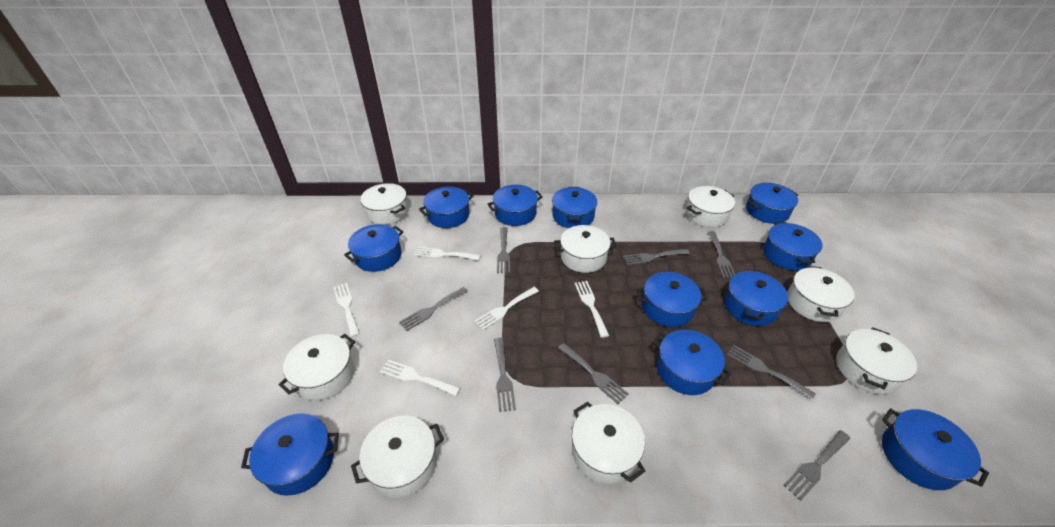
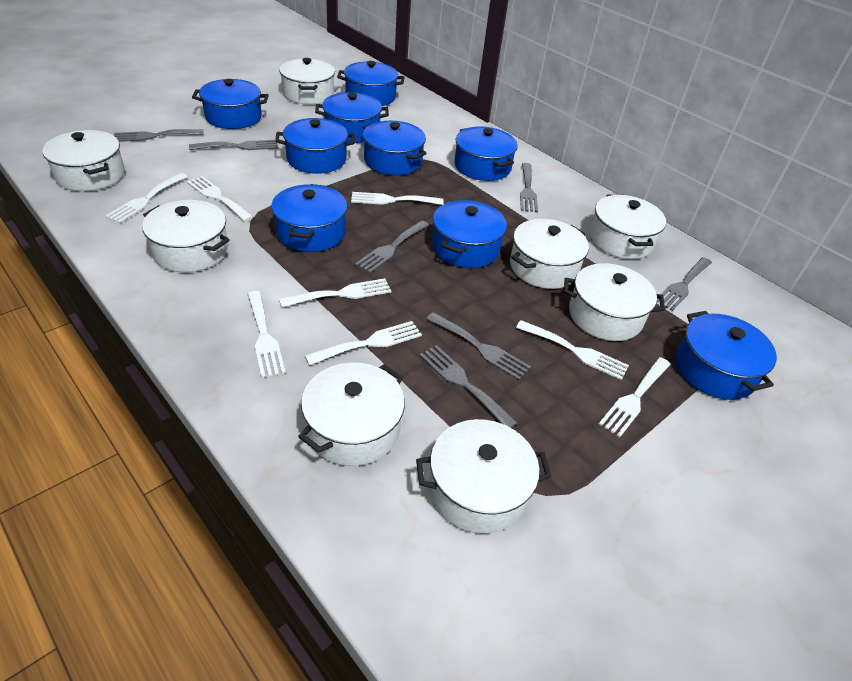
blue pot: 11 -> 9
grey fork: 8 -> 7
white fork: 5 -> 8

